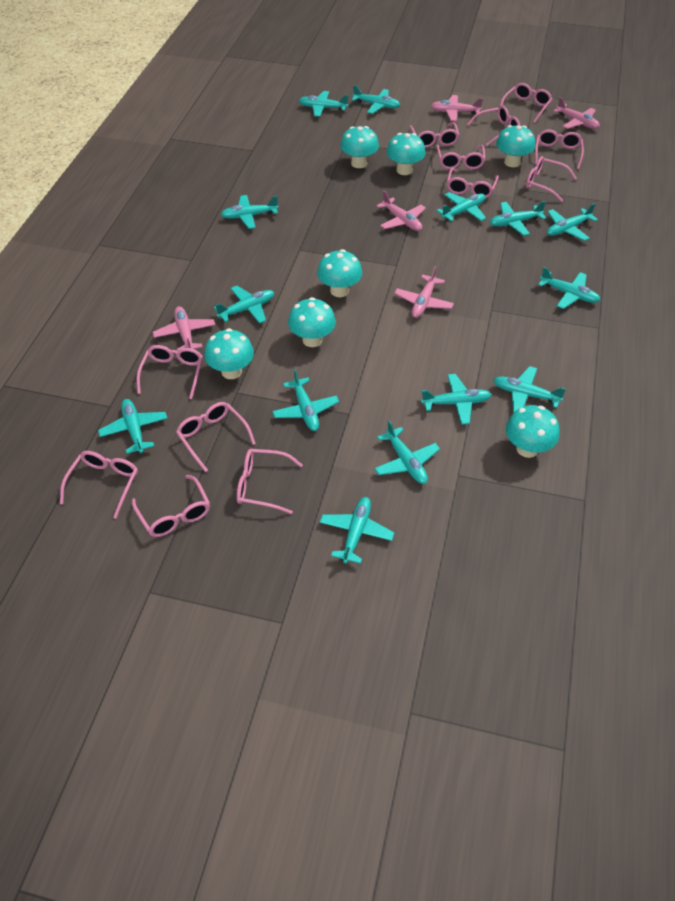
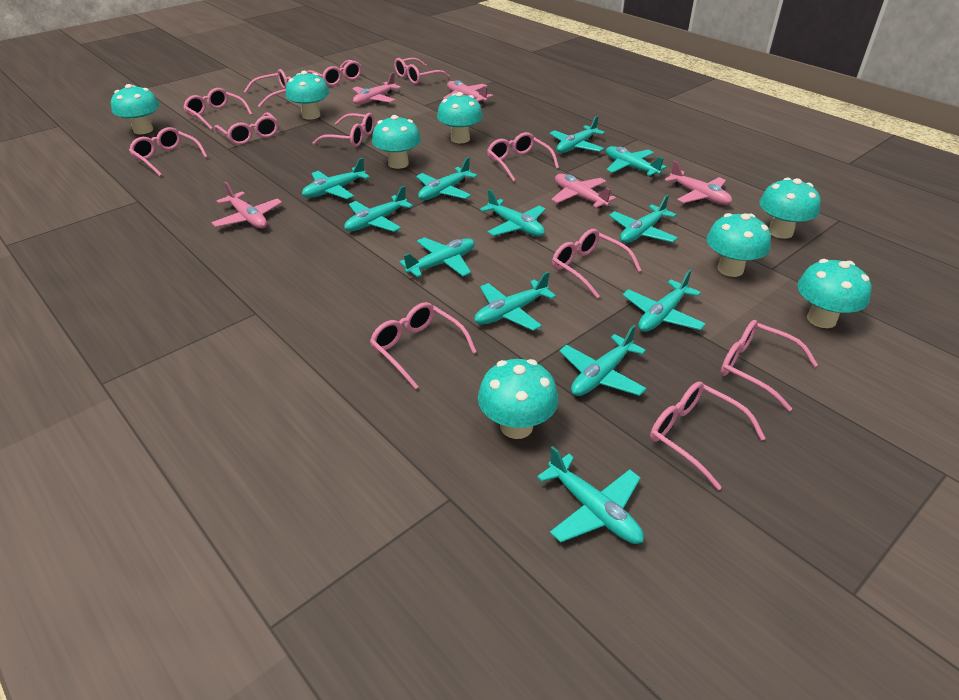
turquoise mushroom: 7 -> 8
turquoise plane: 14 -> 12

